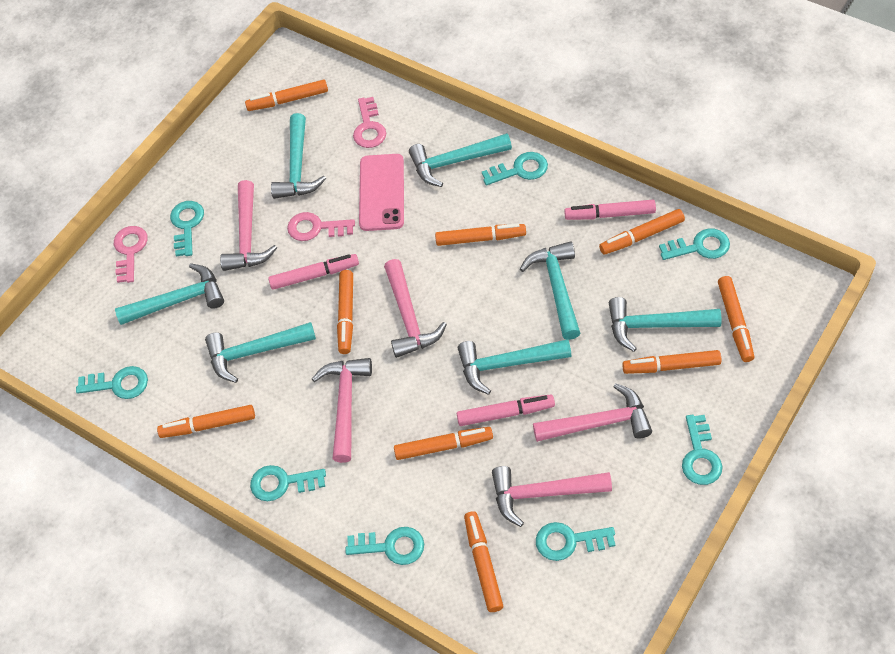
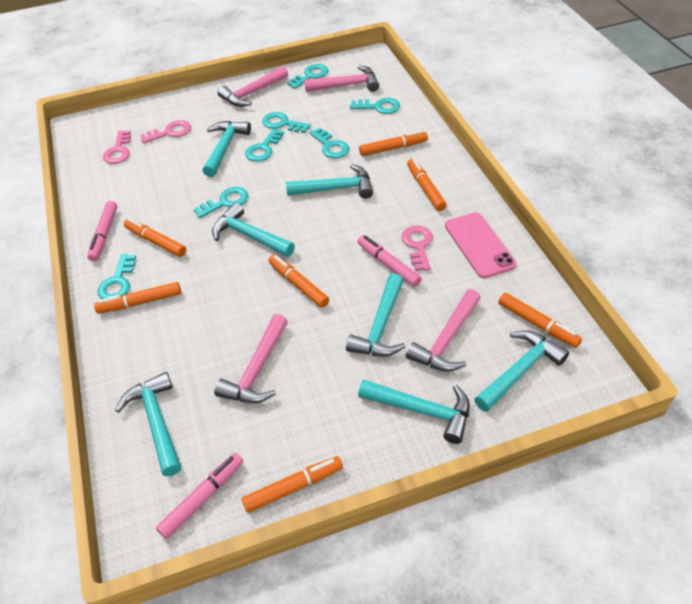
orange marker: 9 -> 7
pink hammer: 5 -> 4
turquoise key: 8 -> 7

